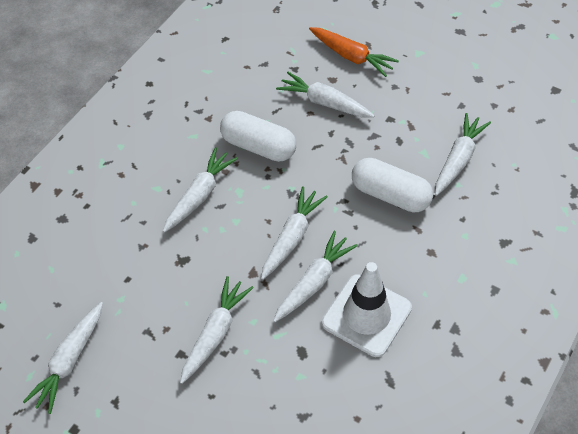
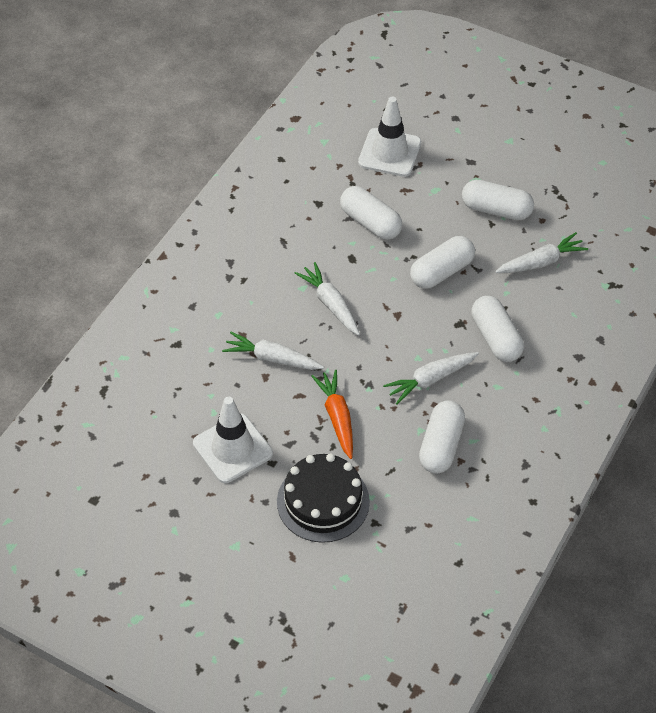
black cake: 0 -> 1
white capsule: 2 -> 5
white carrot: 7 -> 4
white traffic cone: 1 -> 2

